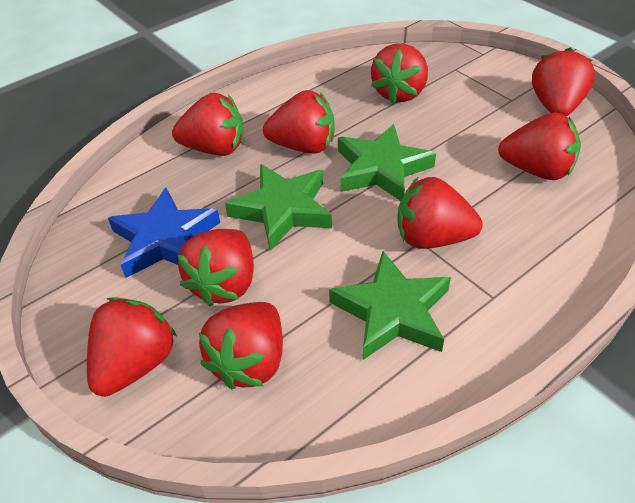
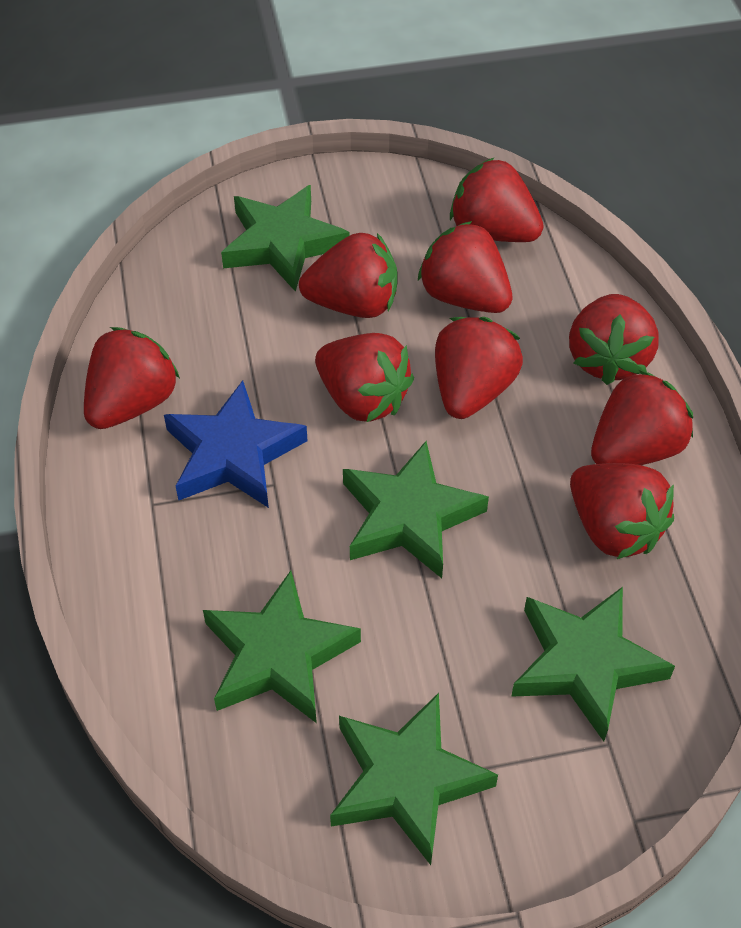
green star: 3 -> 5

